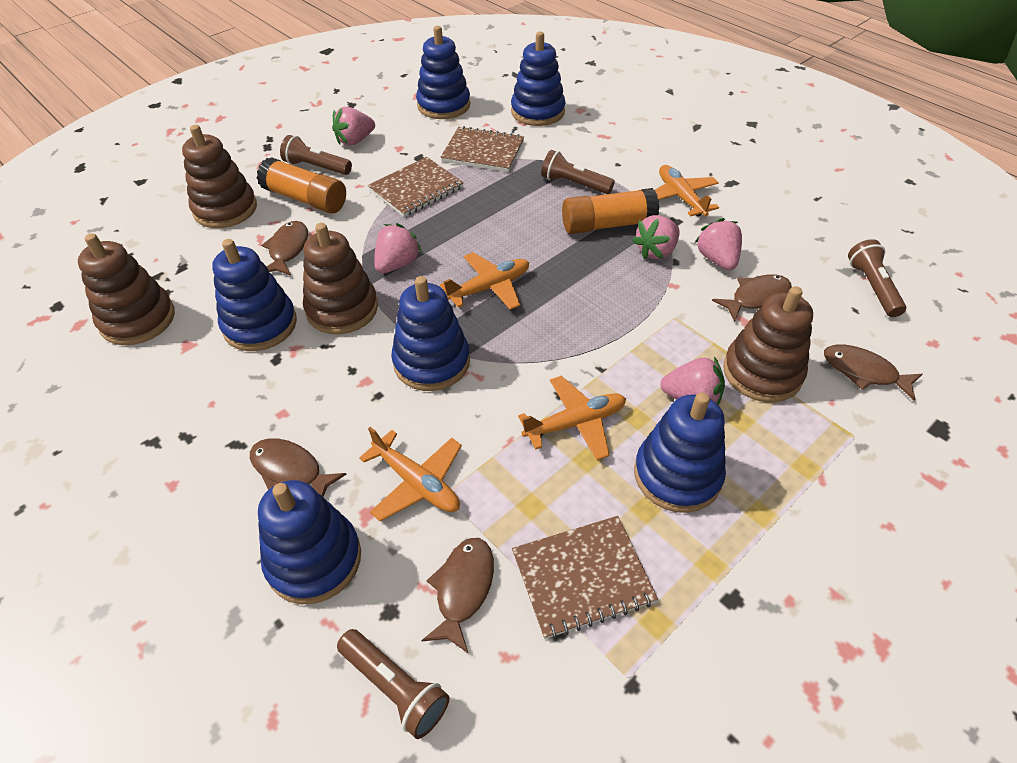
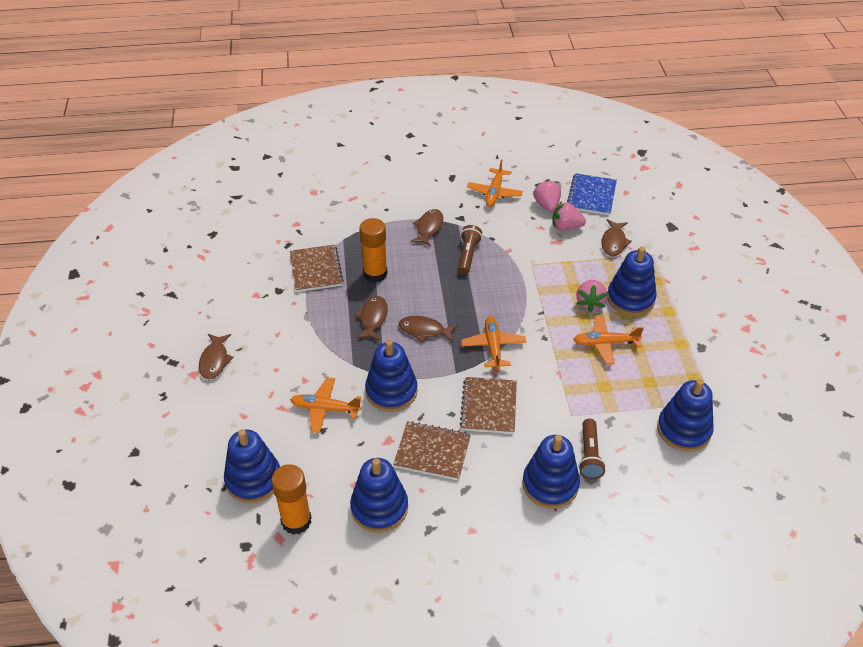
blue notebook: 0 -> 1
brown flashlight: 4 -> 2
brown stacking toy: 4 -> 0
pink strawberry: 5 -> 3

